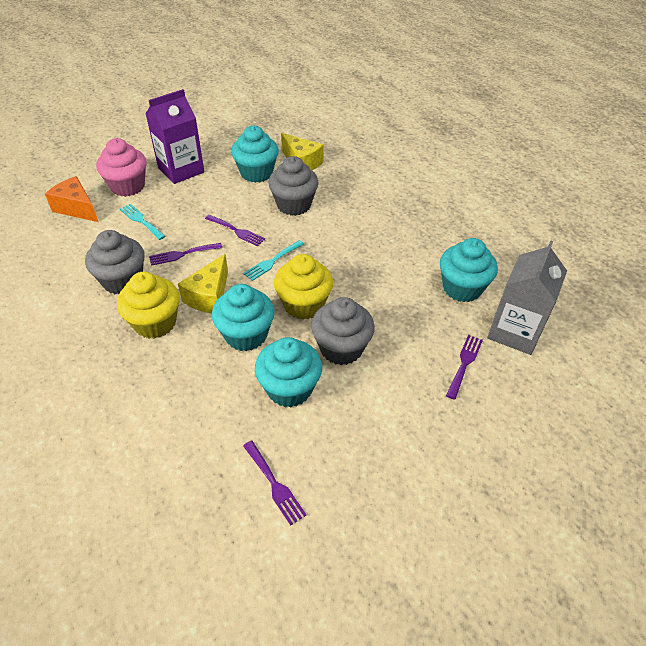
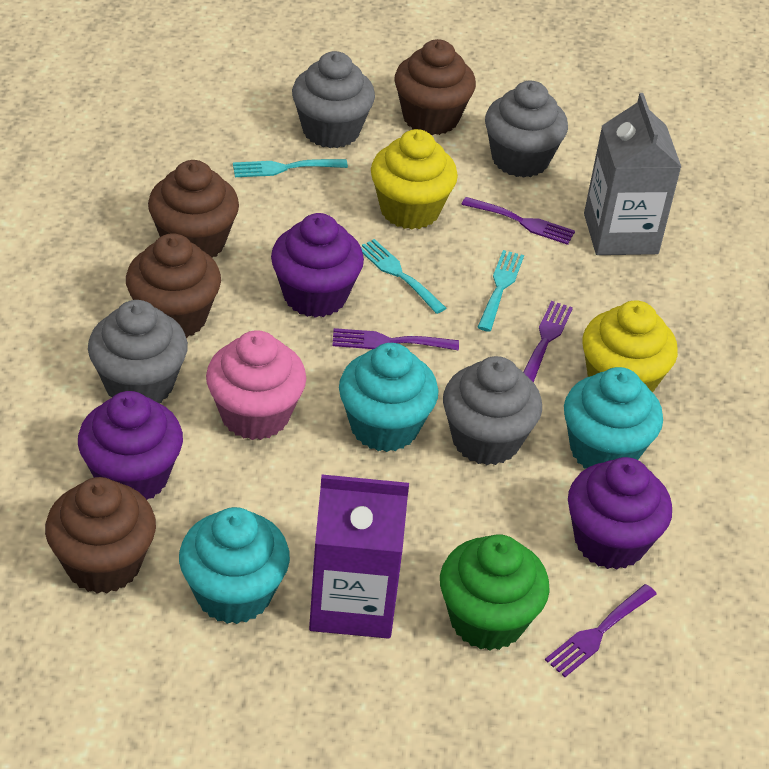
brown cupcake: 0 -> 4
green cupcake: 0 -> 1
grey cupcake: 3 -> 4
orange cheese: 1 -> 0
purple cupcake: 0 -> 3
turquoise cupcake: 4 -> 3
turquoise fork: 2 -> 3
yellow cheese: 2 -> 0

